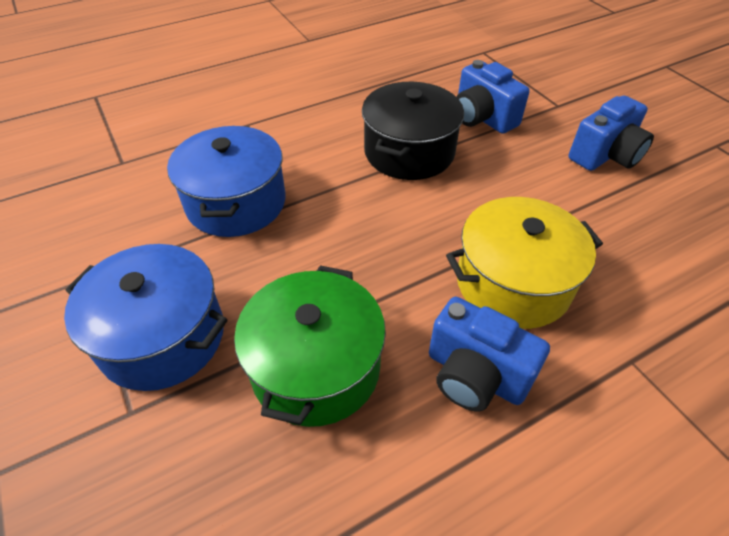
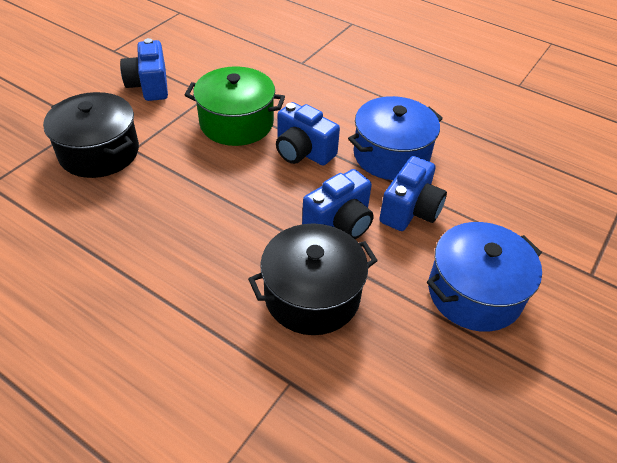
black pot: 1 -> 2
blue camera: 3 -> 4
yellow pot: 1 -> 0

